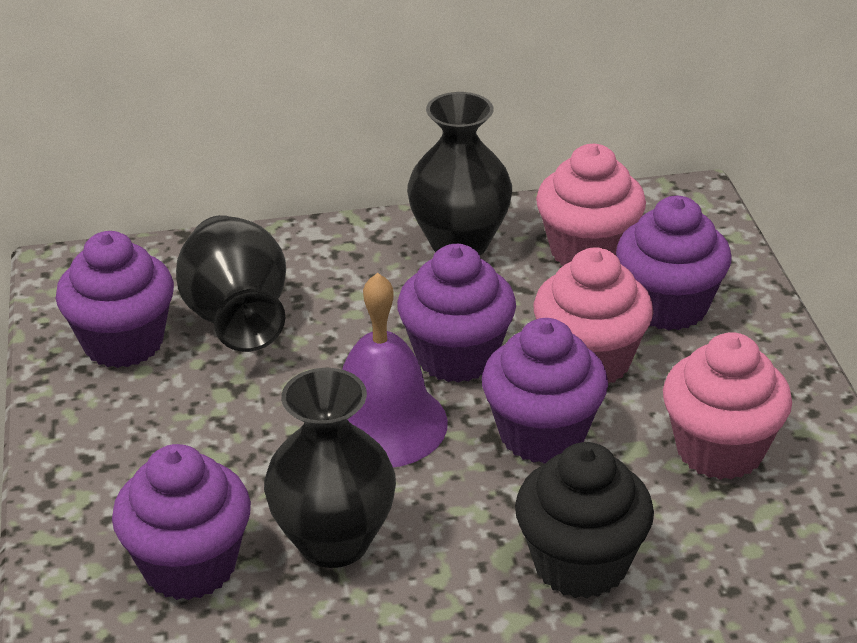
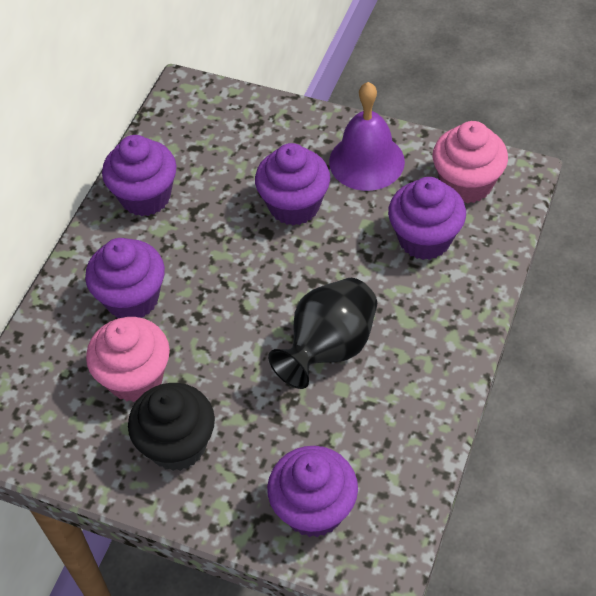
black vase: 3 -> 1
pink cupcake: 3 -> 2

